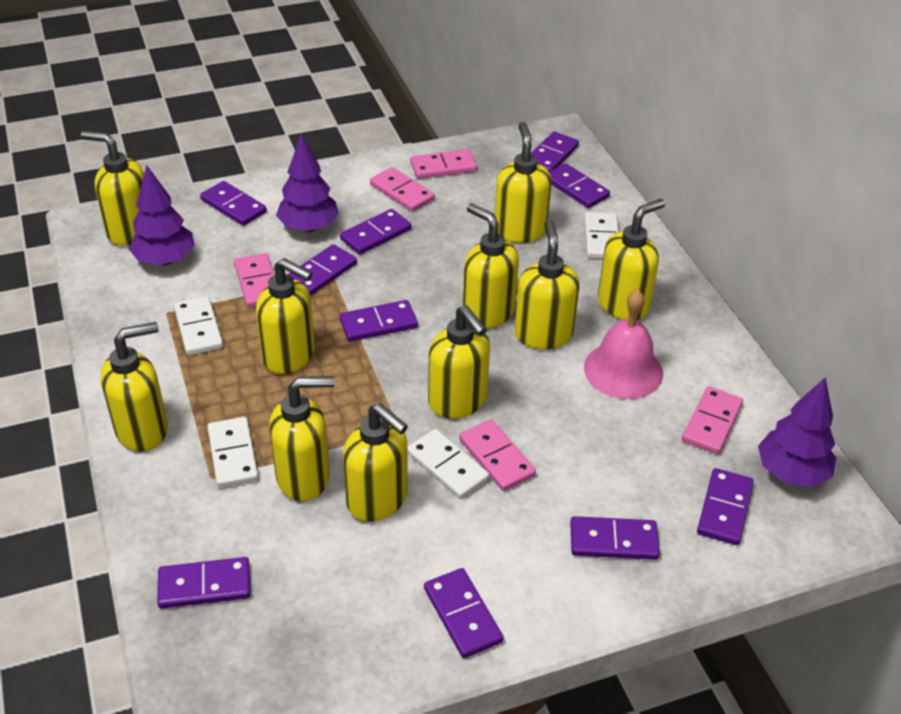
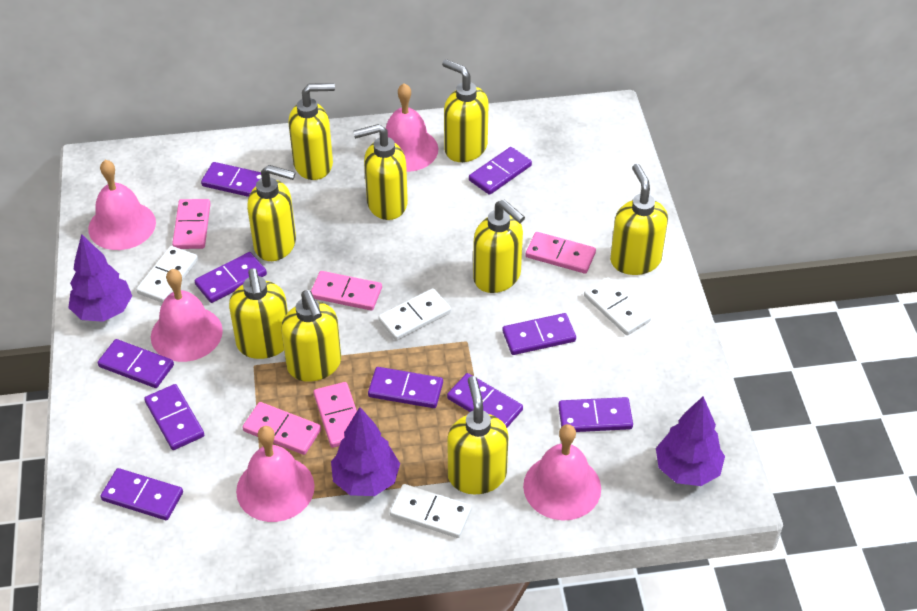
pink bell: 1 -> 5
yellow soap dispenser: 10 -> 9

